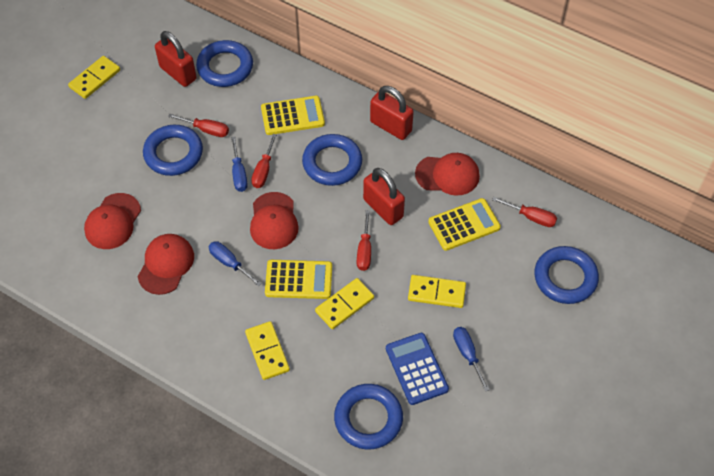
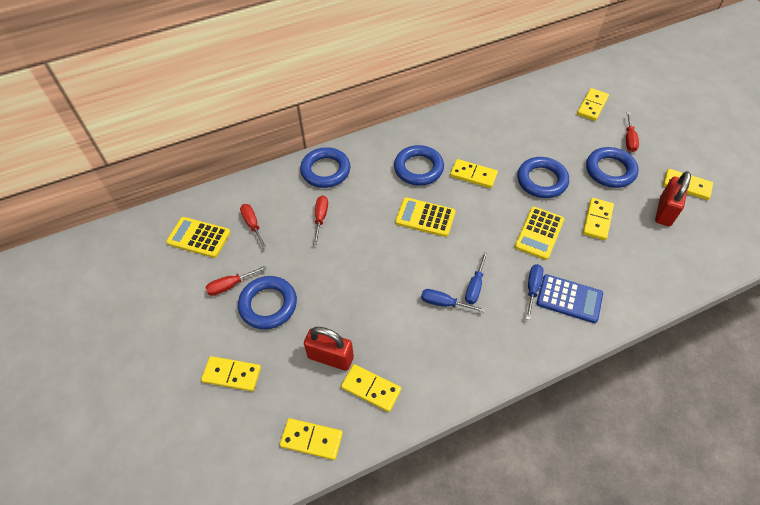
red cap: 4 -> 0
red padlock: 3 -> 2
yellow domino: 4 -> 7

